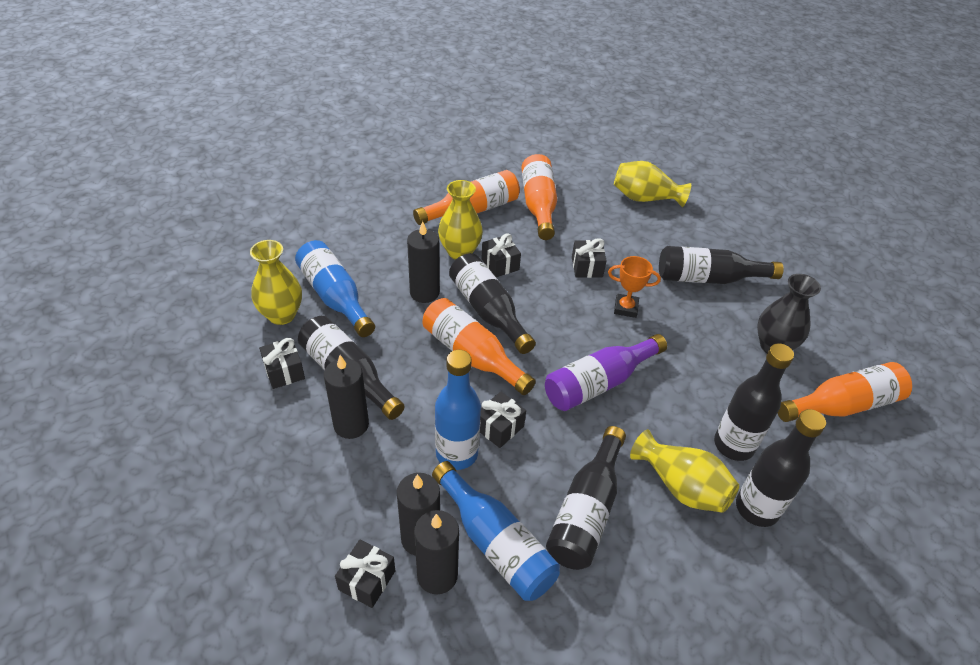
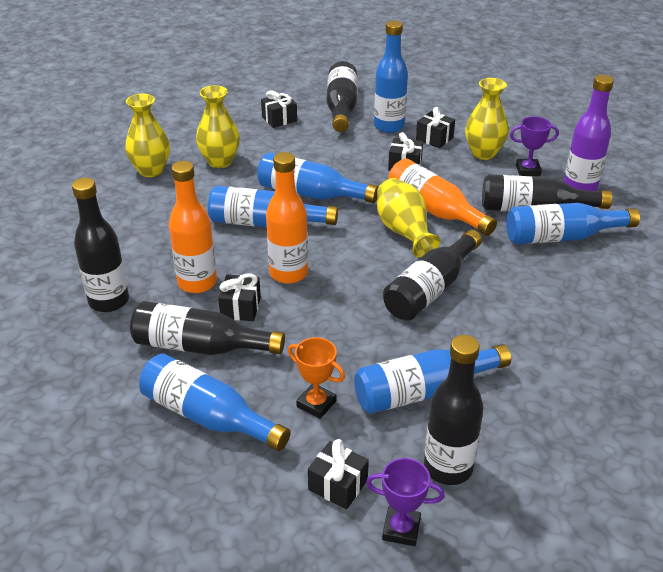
black candle: 4 -> 0
black vase: 1 -> 0
blue bottle: 3 -> 6
orange bottle: 4 -> 3
purple trophy: 0 -> 2

